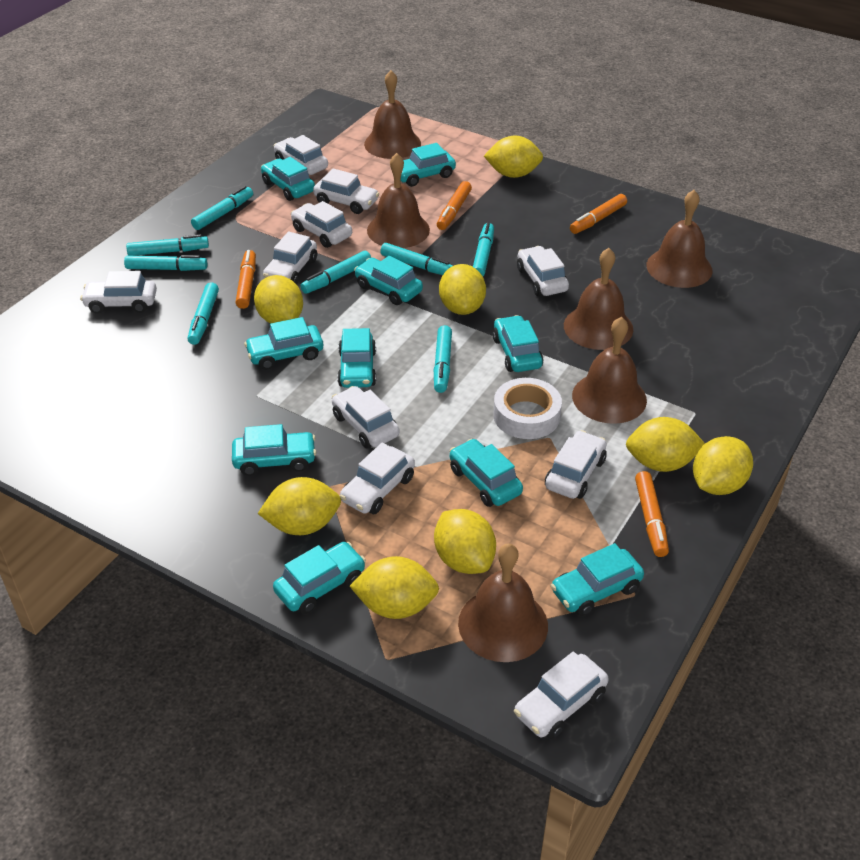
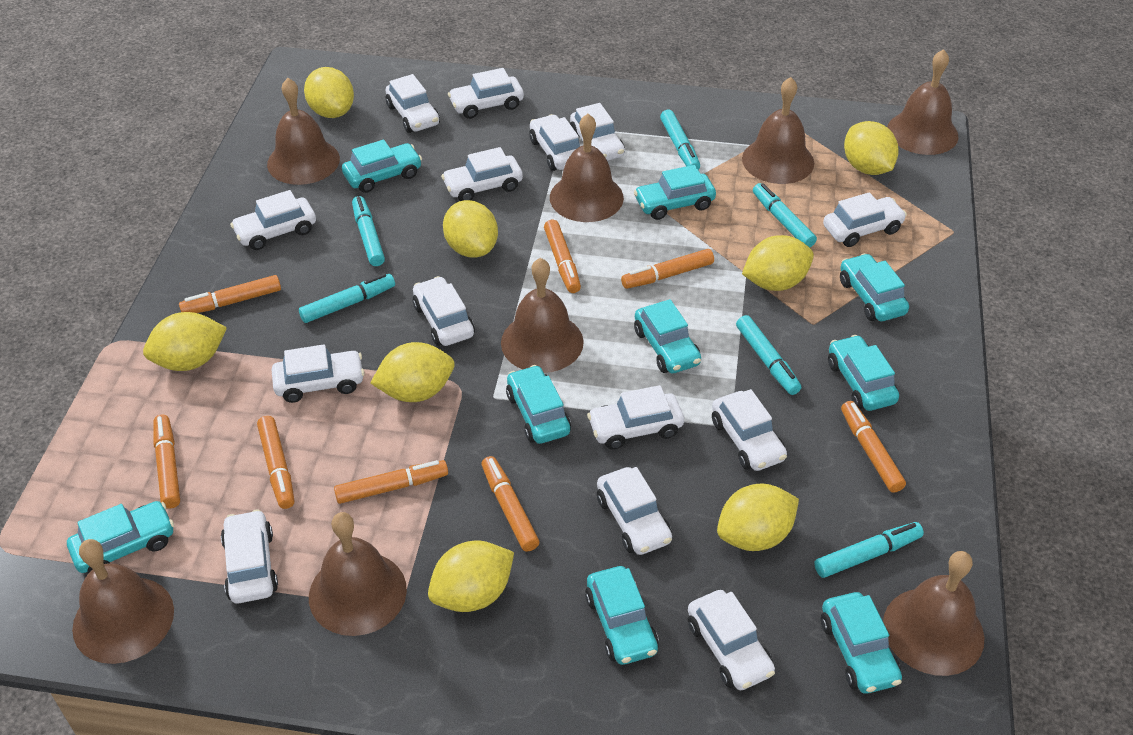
brown bell: 6 -> 8
orange marker: 4 -> 8
turquoise car: 10 -> 9
turquoise marker: 8 -> 6
white car: 10 -> 14
white tape: 1 -> 0

